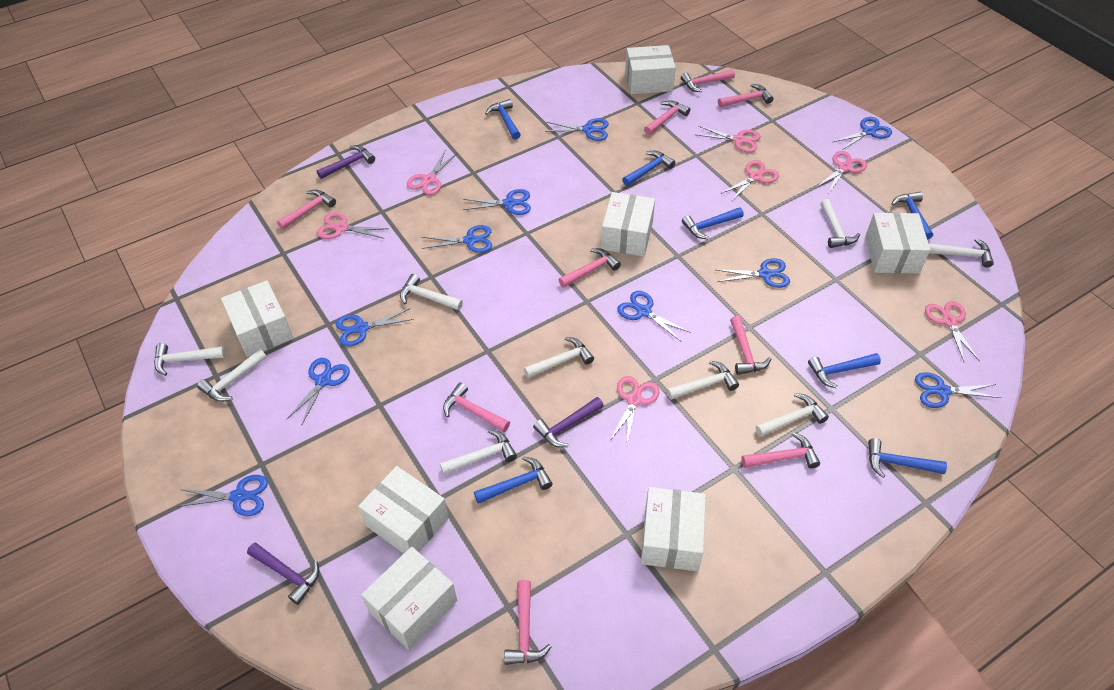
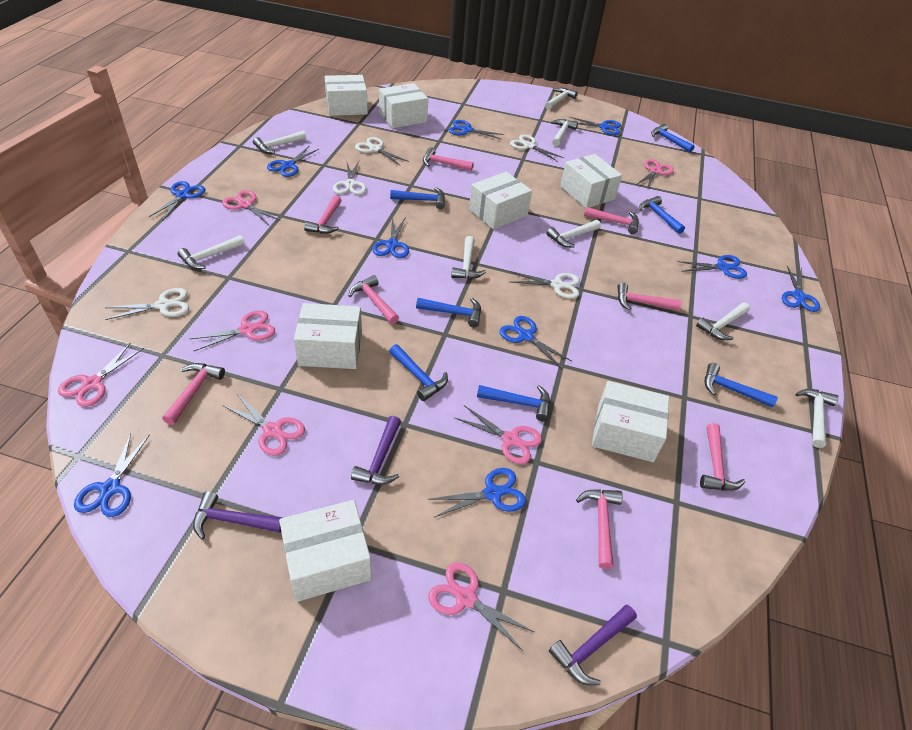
pink hammer: 9 -> 8
white hammer: 9 -> 8
white scissors: 0 -> 5

